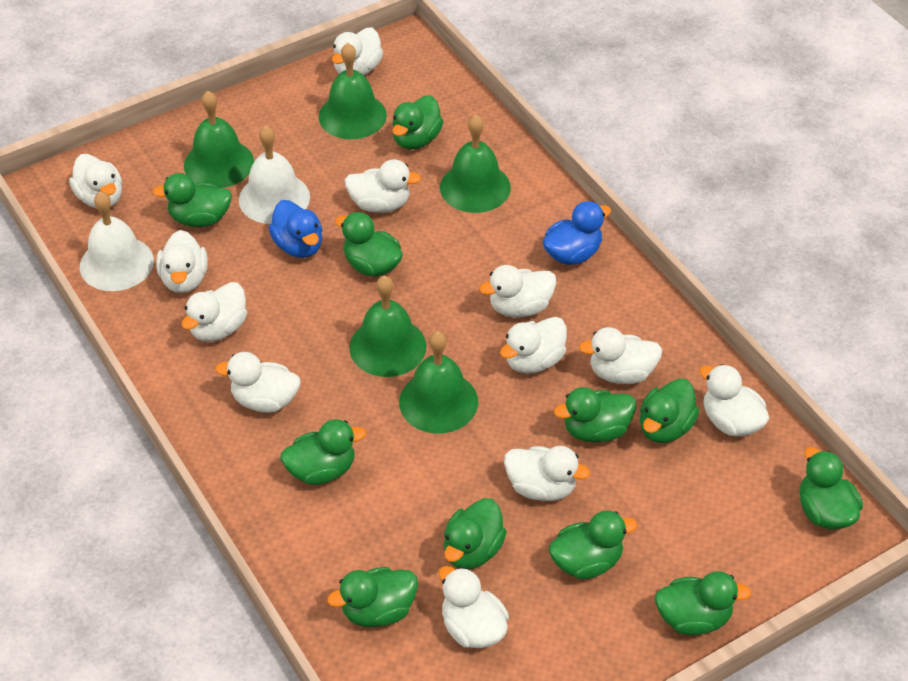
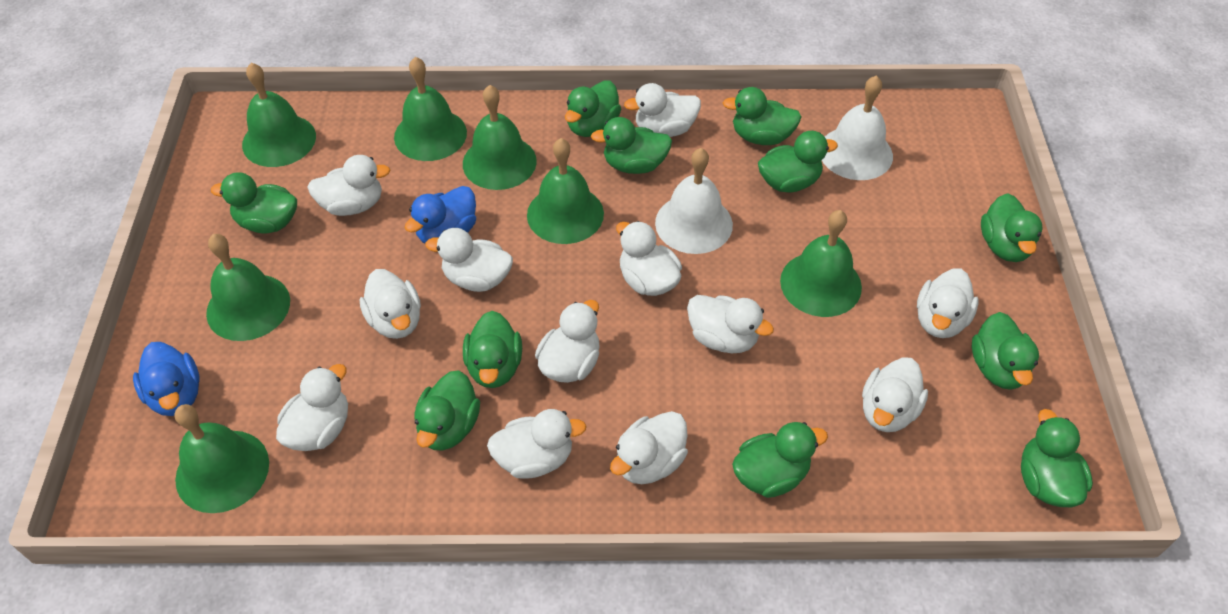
green bell: 5 -> 7

